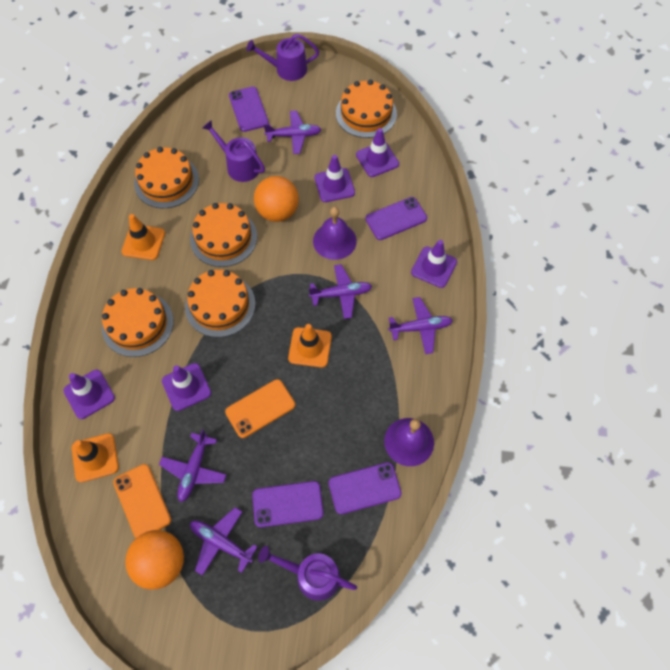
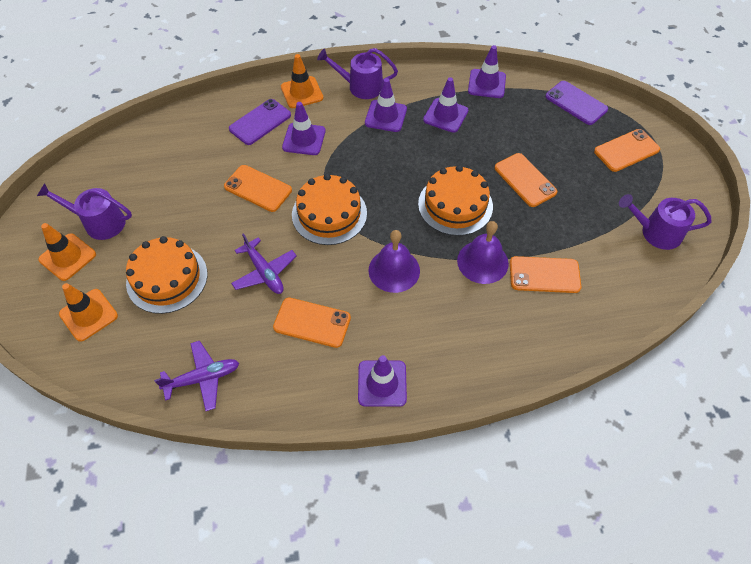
orange ball: 2 -> 0
orange cake: 5 -> 3
orange phone: 2 -> 5
purple phone: 4 -> 2
purple plane: 5 -> 2

